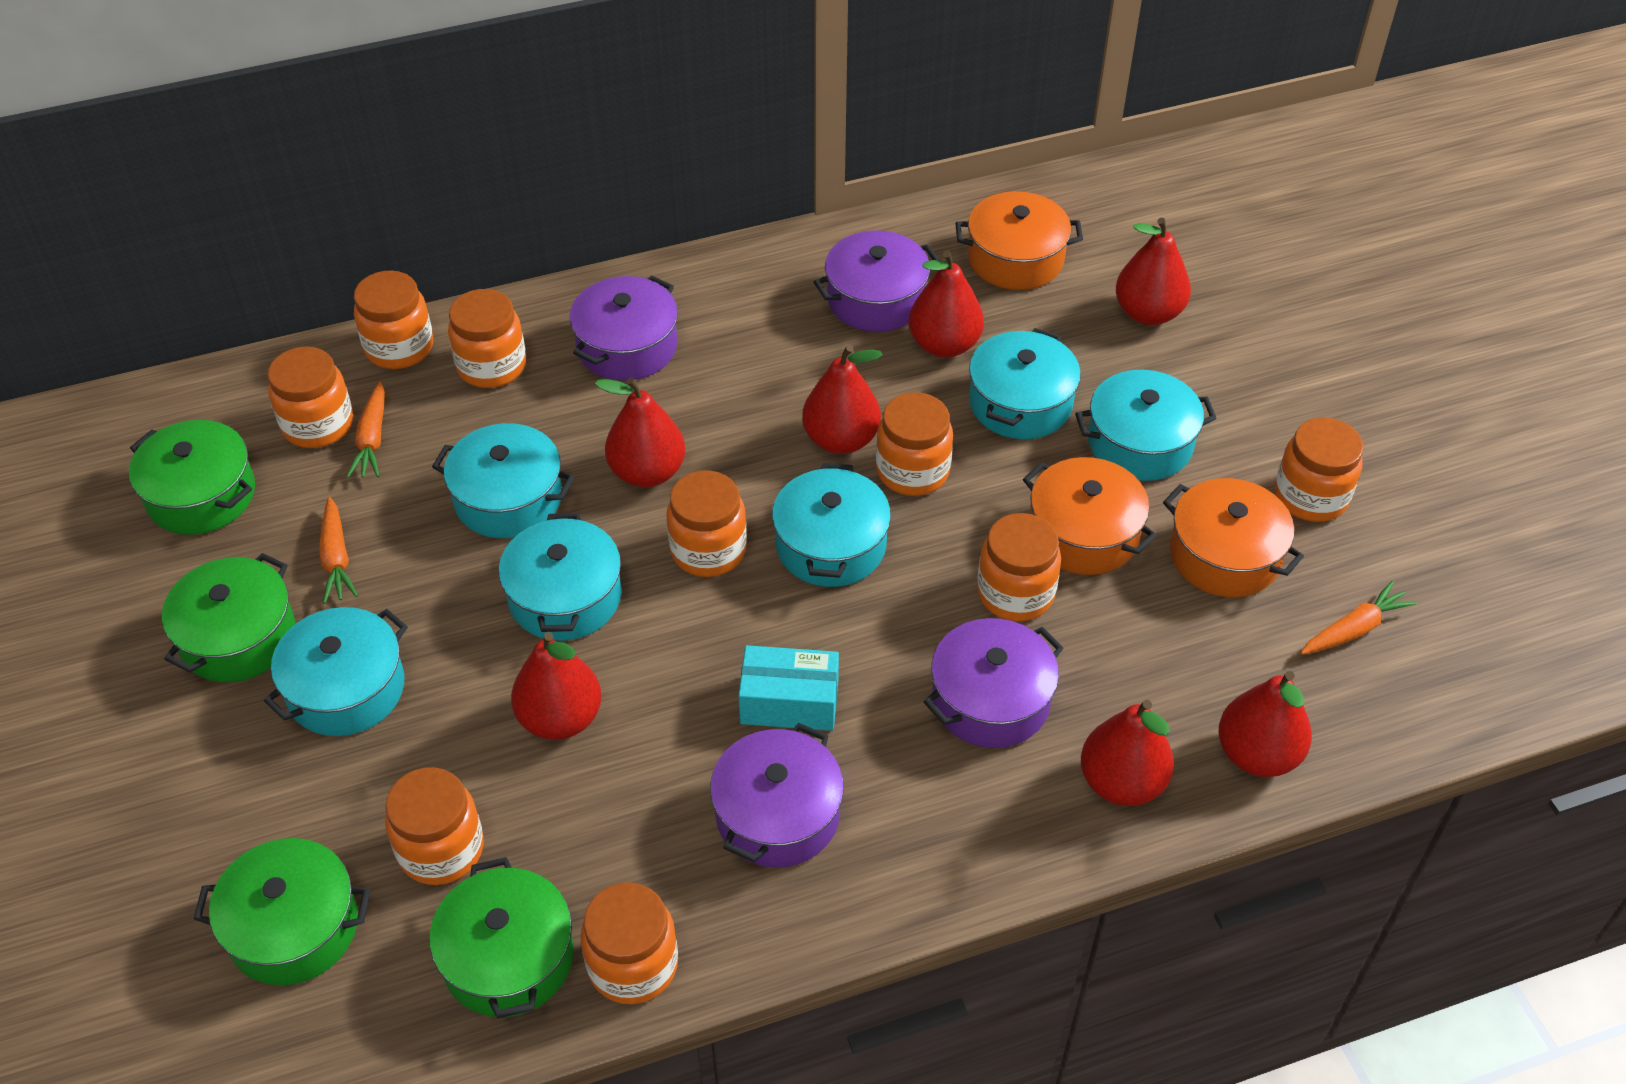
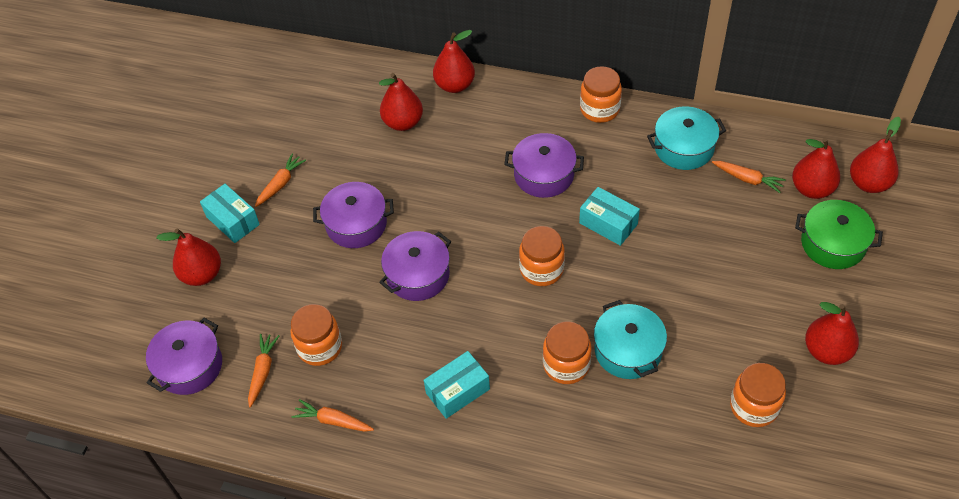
green pot: 4 -> 1
orange carrot: 3 -> 4
orange jar: 9 -> 5
orange pot: 3 -> 0
red pear: 7 -> 6
turquoise box: 1 -> 3
turquoise pot: 6 -> 2

